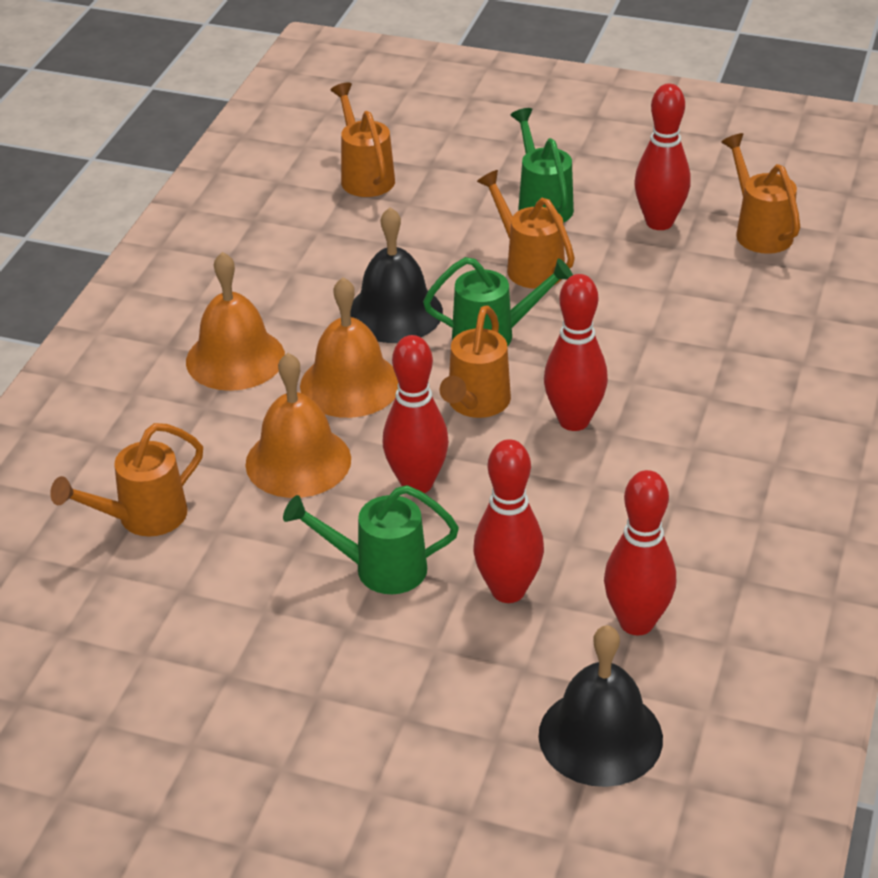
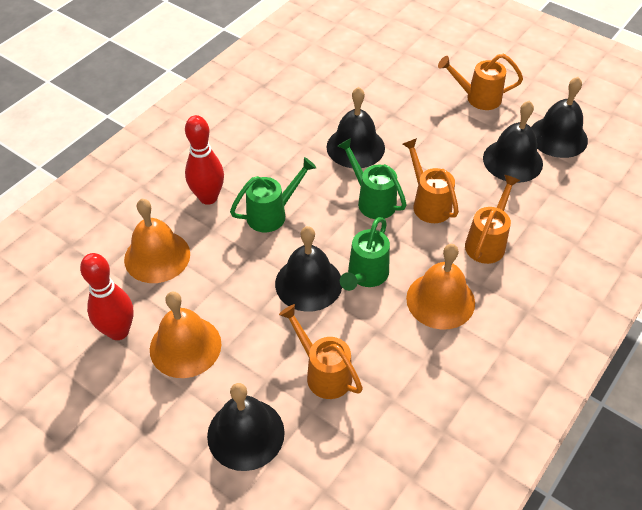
black bell: 2 -> 5
orange watering can: 5 -> 4
red bowling pin: 5 -> 2

